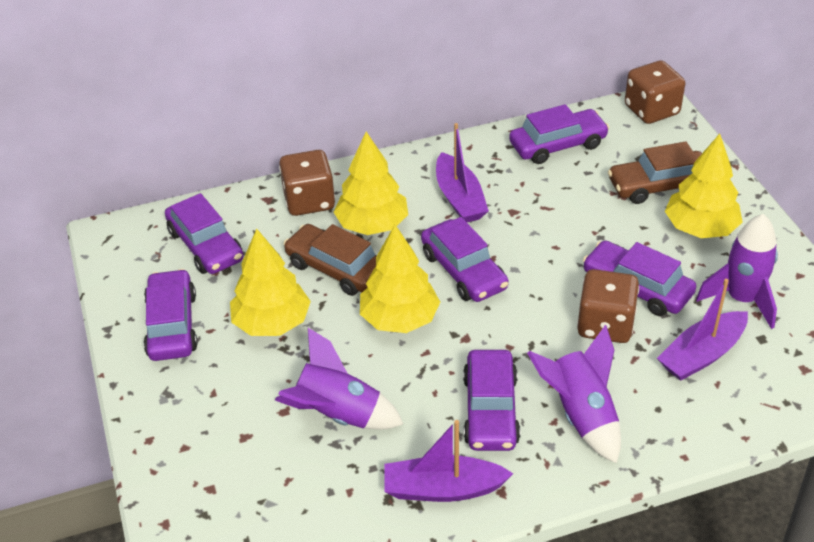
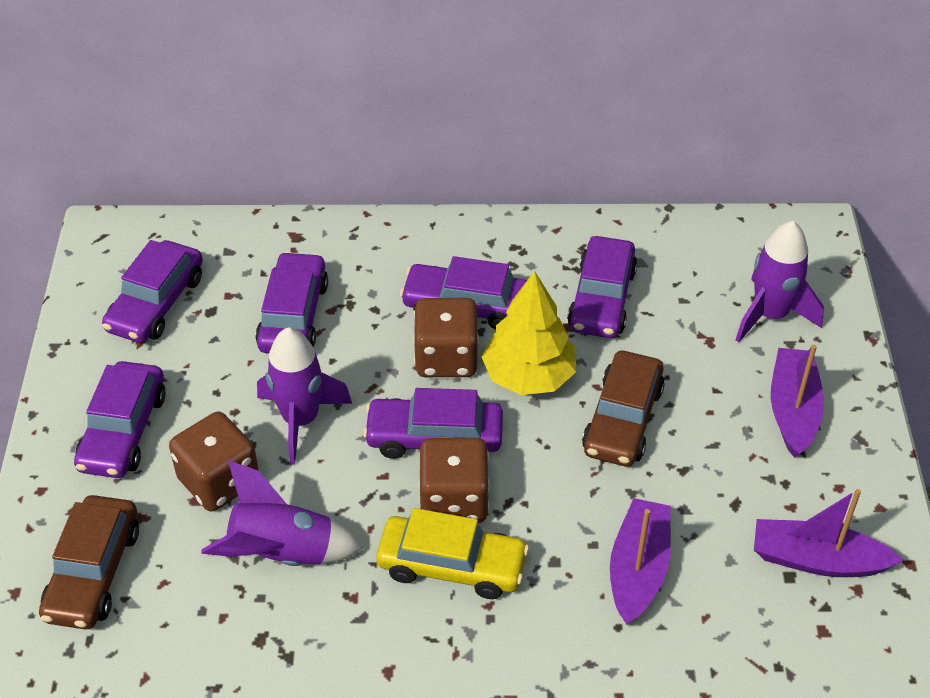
yellow car: 0 -> 1
yellow tree: 4 -> 1

